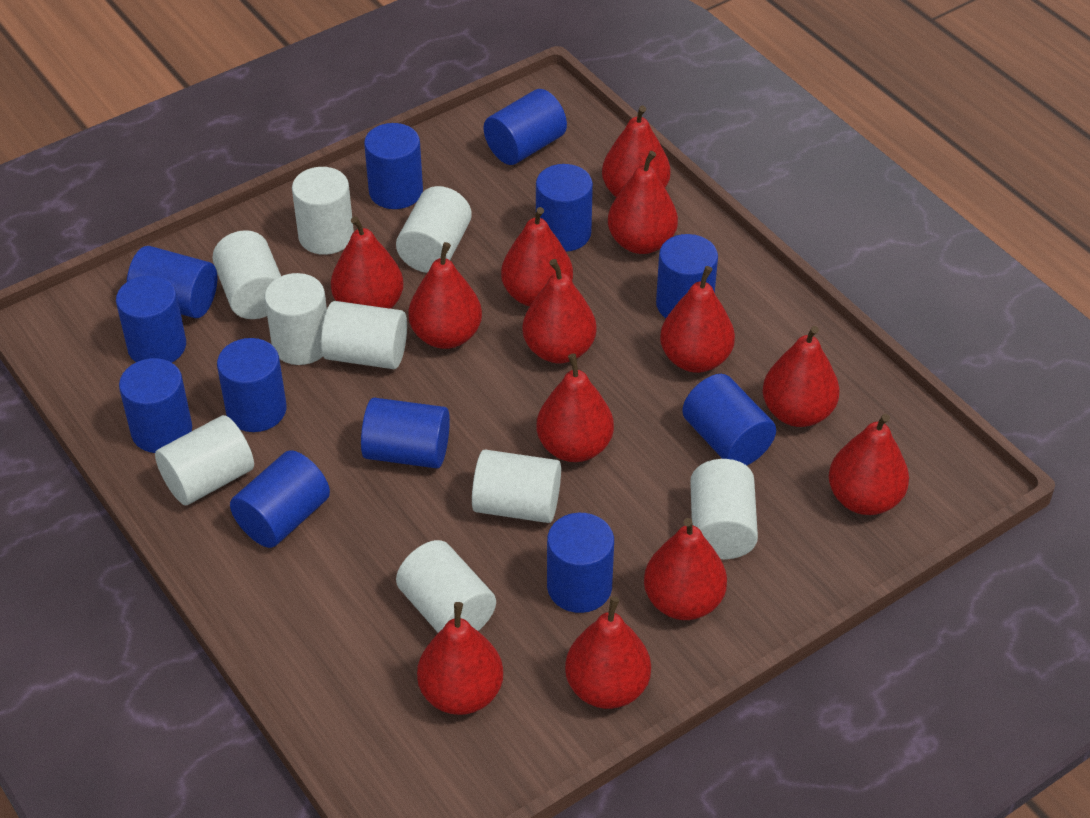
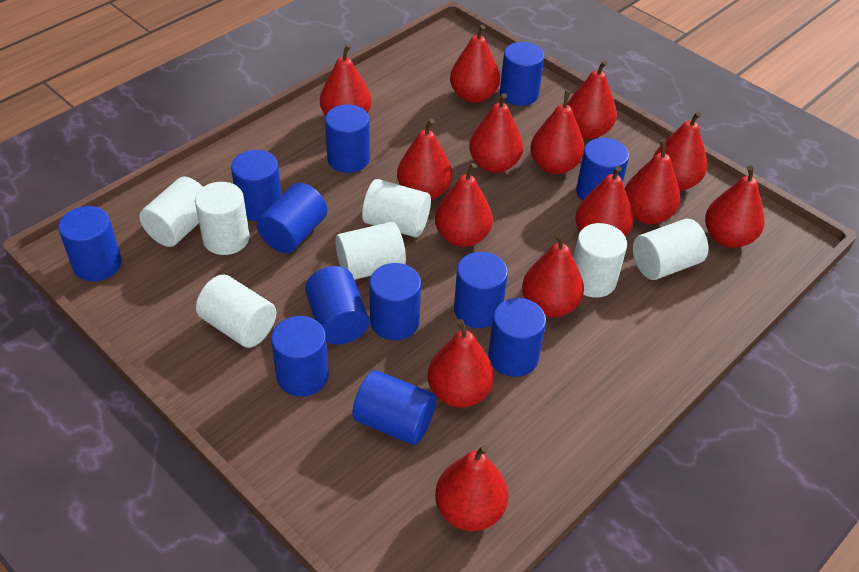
red pear: 13 -> 14
white cylinder: 9 -> 7

